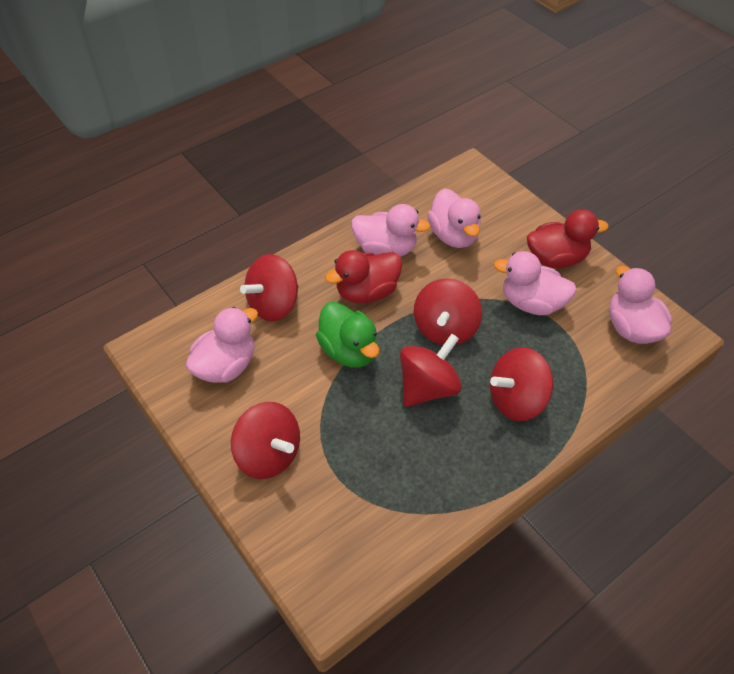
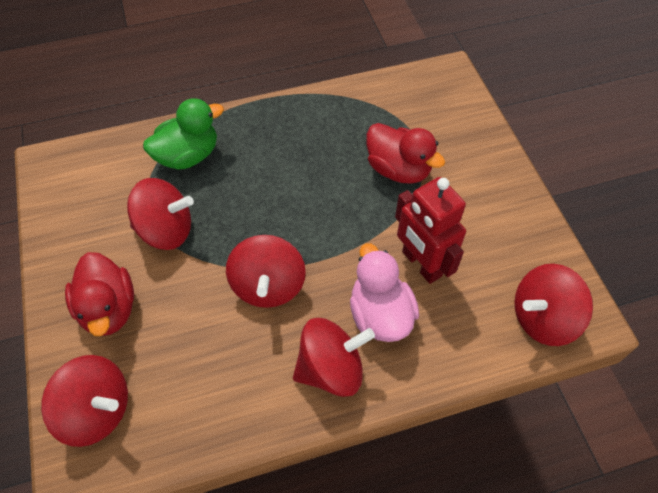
pink duck: 5 -> 1
red robot: 0 -> 1

